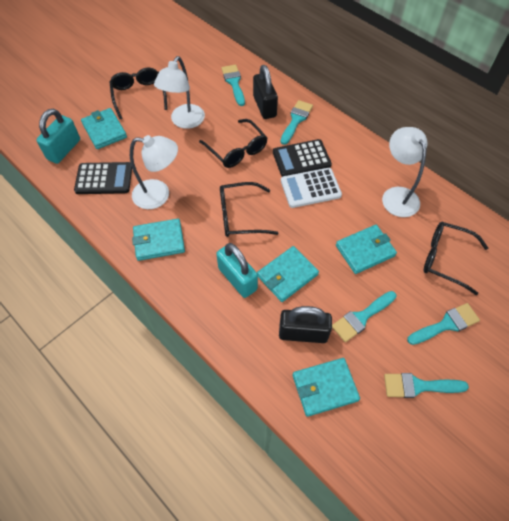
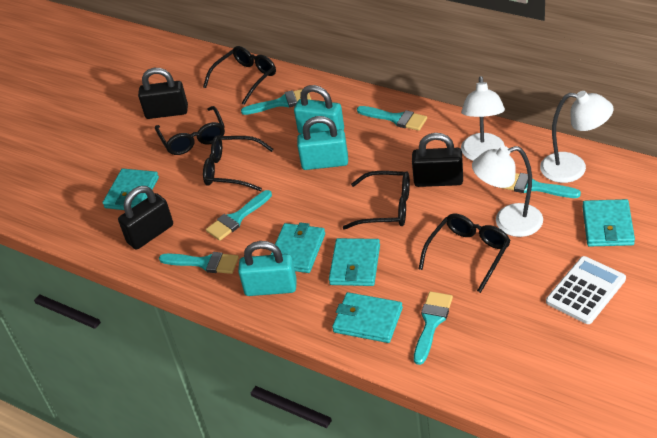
black calculator: 2 -> 0
black glasses: 4 -> 5
black padlock: 2 -> 3
turquoise brush: 5 -> 6
turquoise padlock: 2 -> 3

